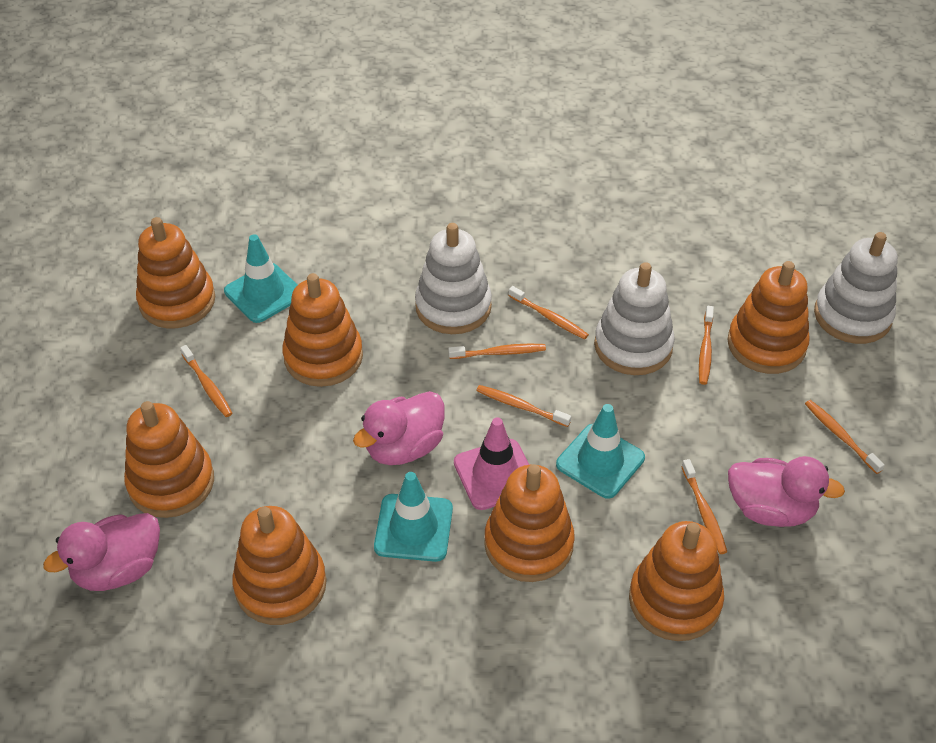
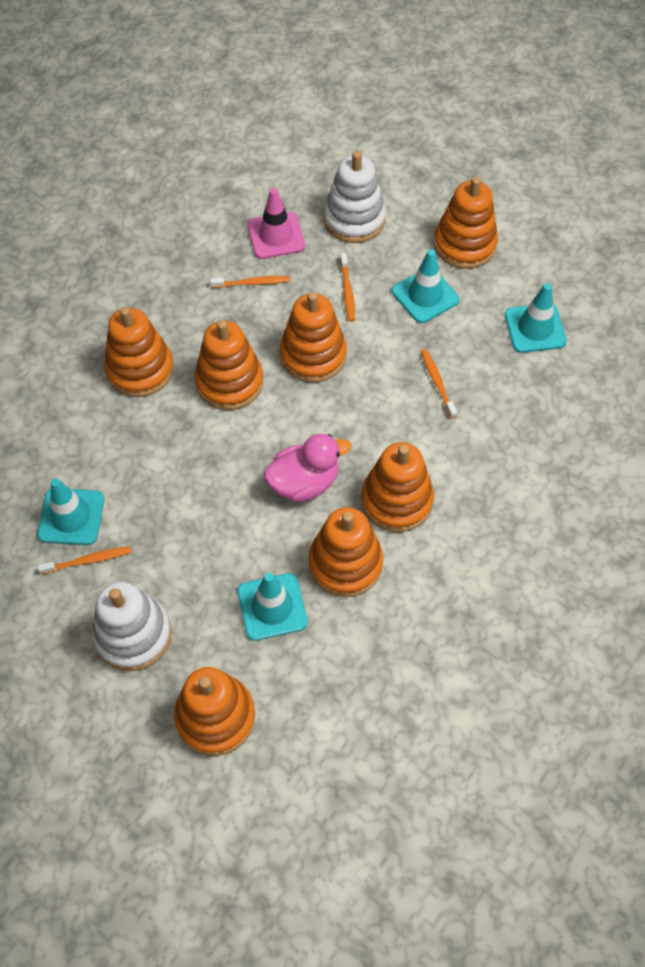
orange toothbrush: 7 -> 4
pink duck: 3 -> 1
turquoise traffic cone: 3 -> 4
white stacking toy: 3 -> 2

